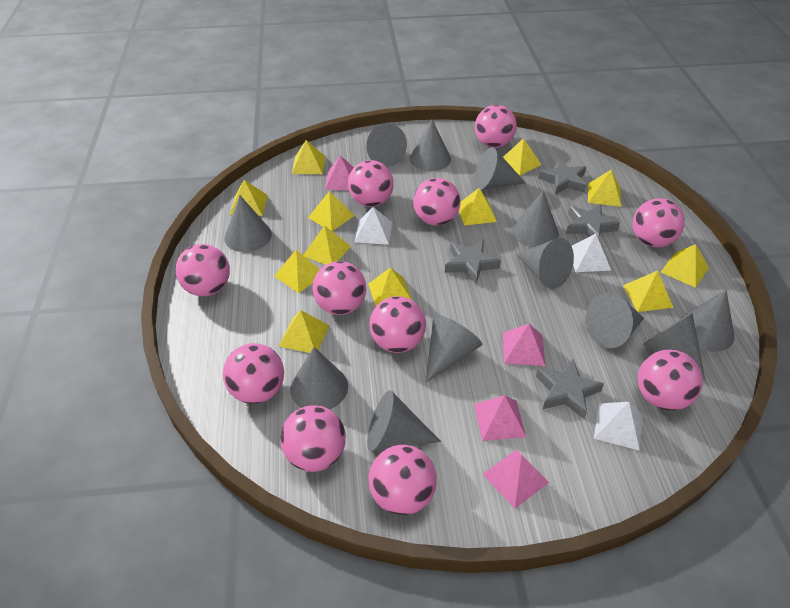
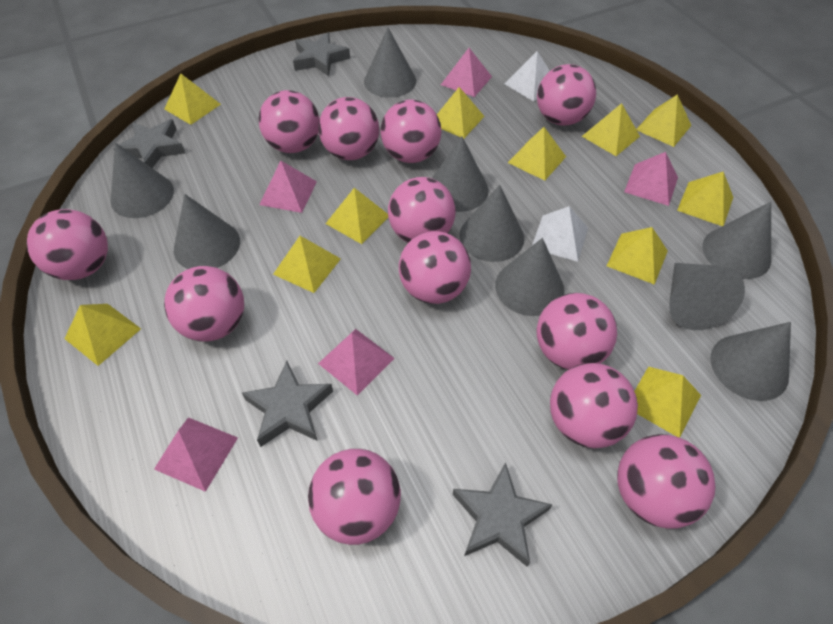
grey cone: 12 -> 9
pink ball: 11 -> 12
pink pyramid: 4 -> 5
white pyramid: 3 -> 2
yellow pyramid: 12 -> 11

